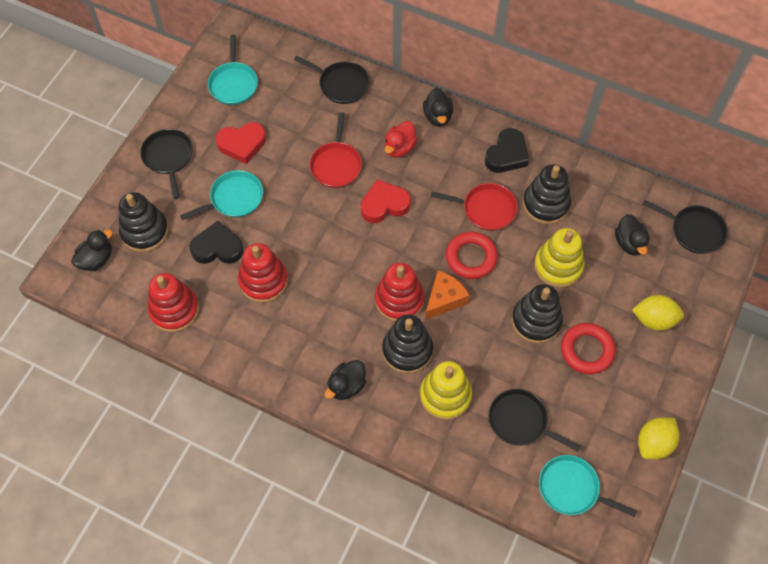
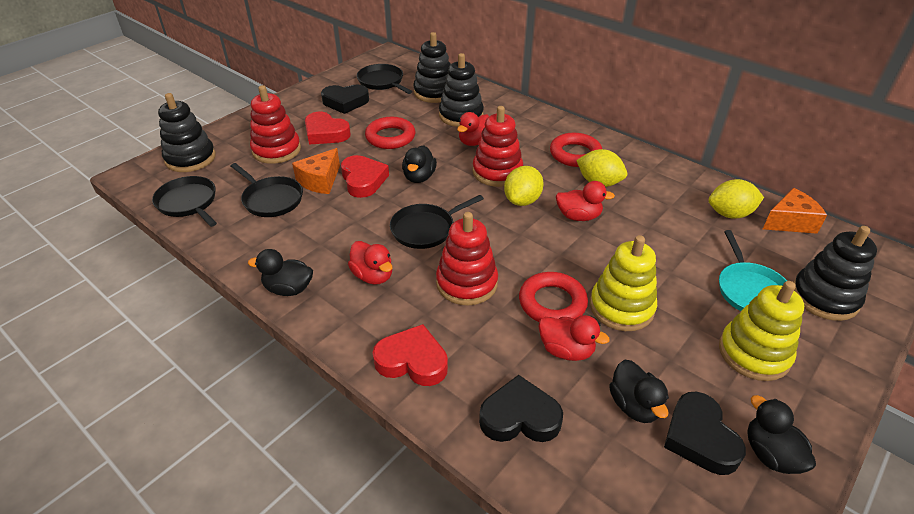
black heart: 2 -> 3
orange cheese: 1 -> 2
red duck: 1 -> 4
red heart: 2 -> 3
red pan: 2 -> 0
red ring: 2 -> 3
turquoise pan: 3 -> 1
yellow lemon: 2 -> 3

